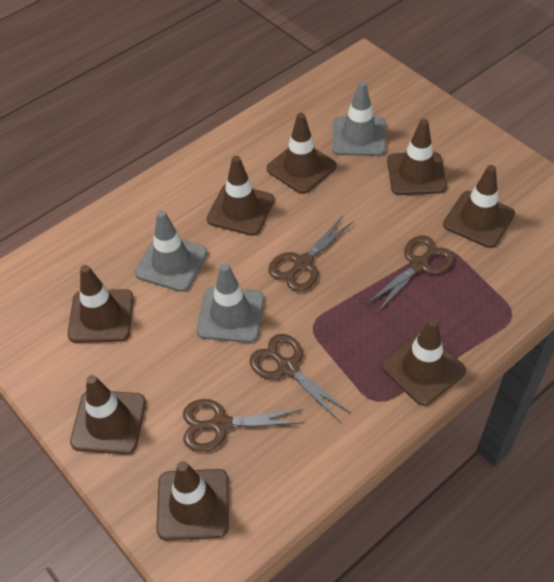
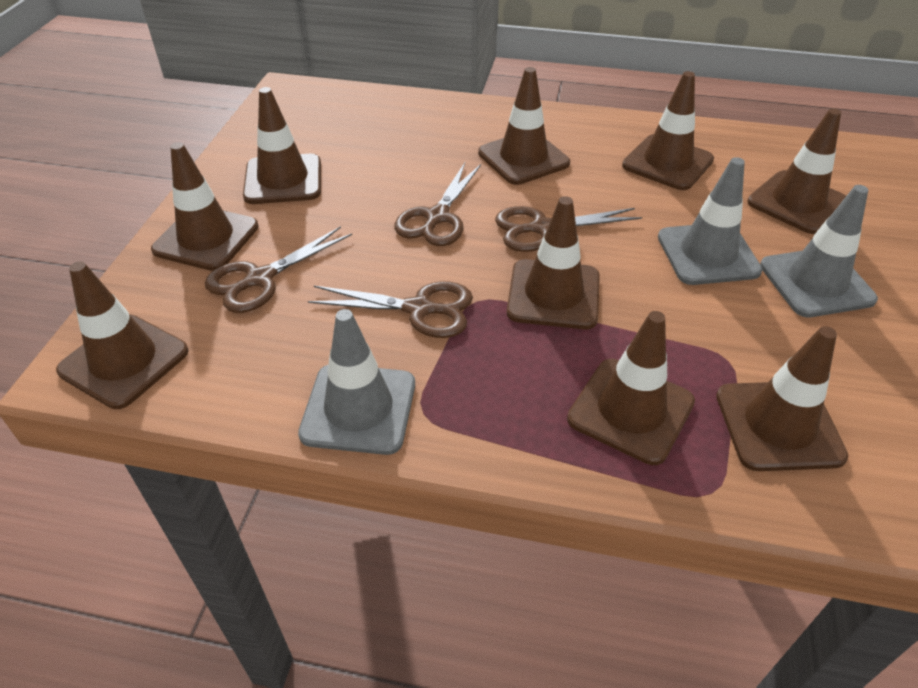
brown traffic cone: 8 -> 9

